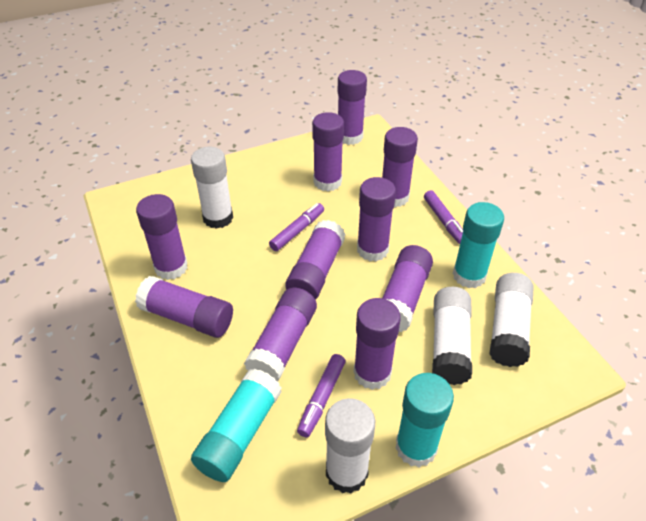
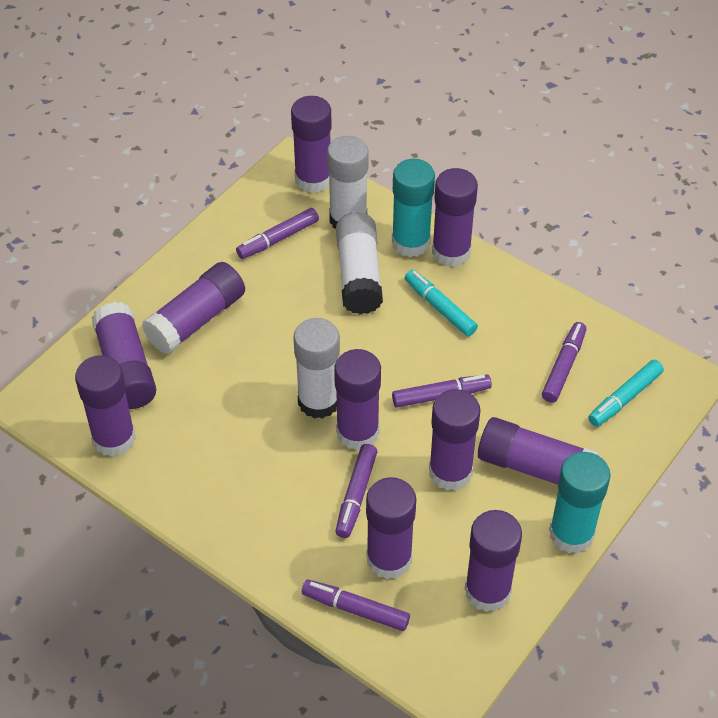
purple marker: 3 -> 5
turquoise glue stick: 3 -> 2
turquoise marker: 0 -> 2
white glue stick: 4 -> 3

